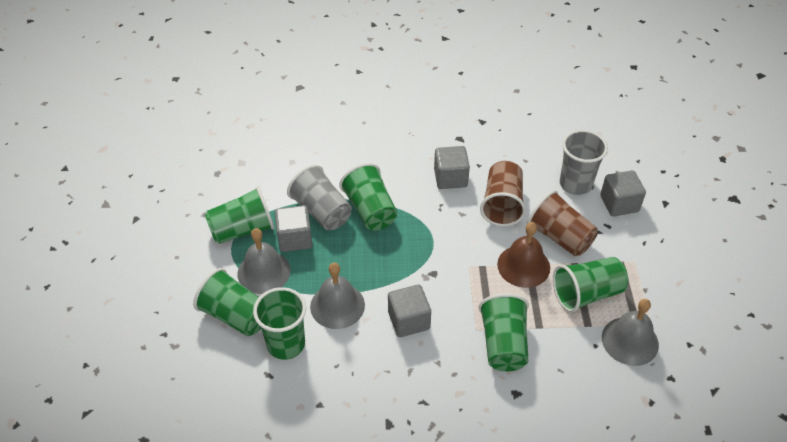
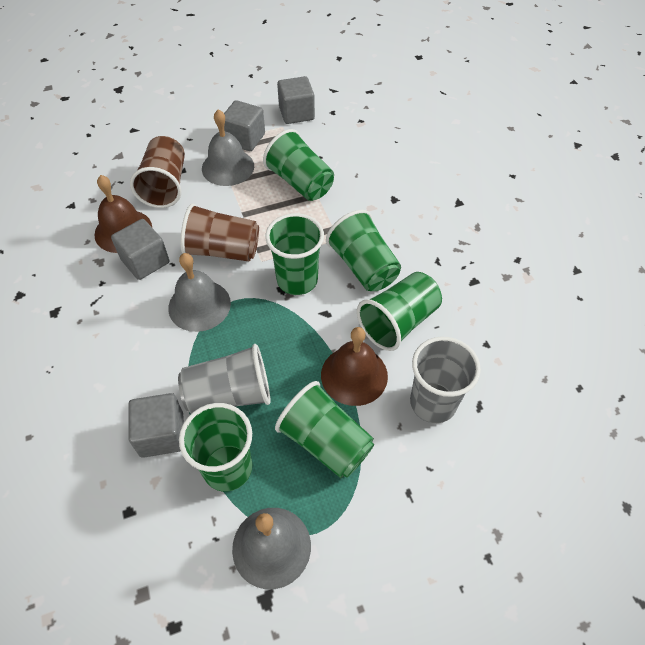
brown bell: 1 -> 2

